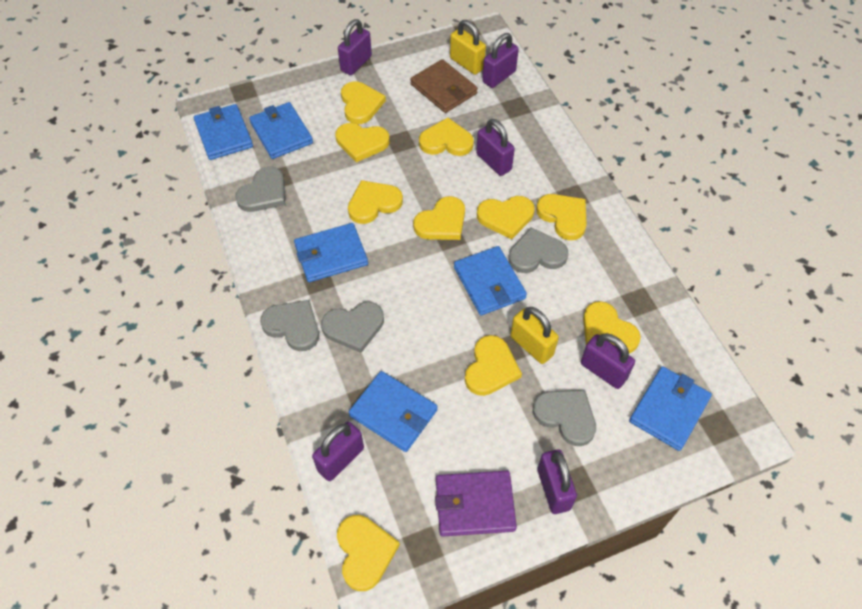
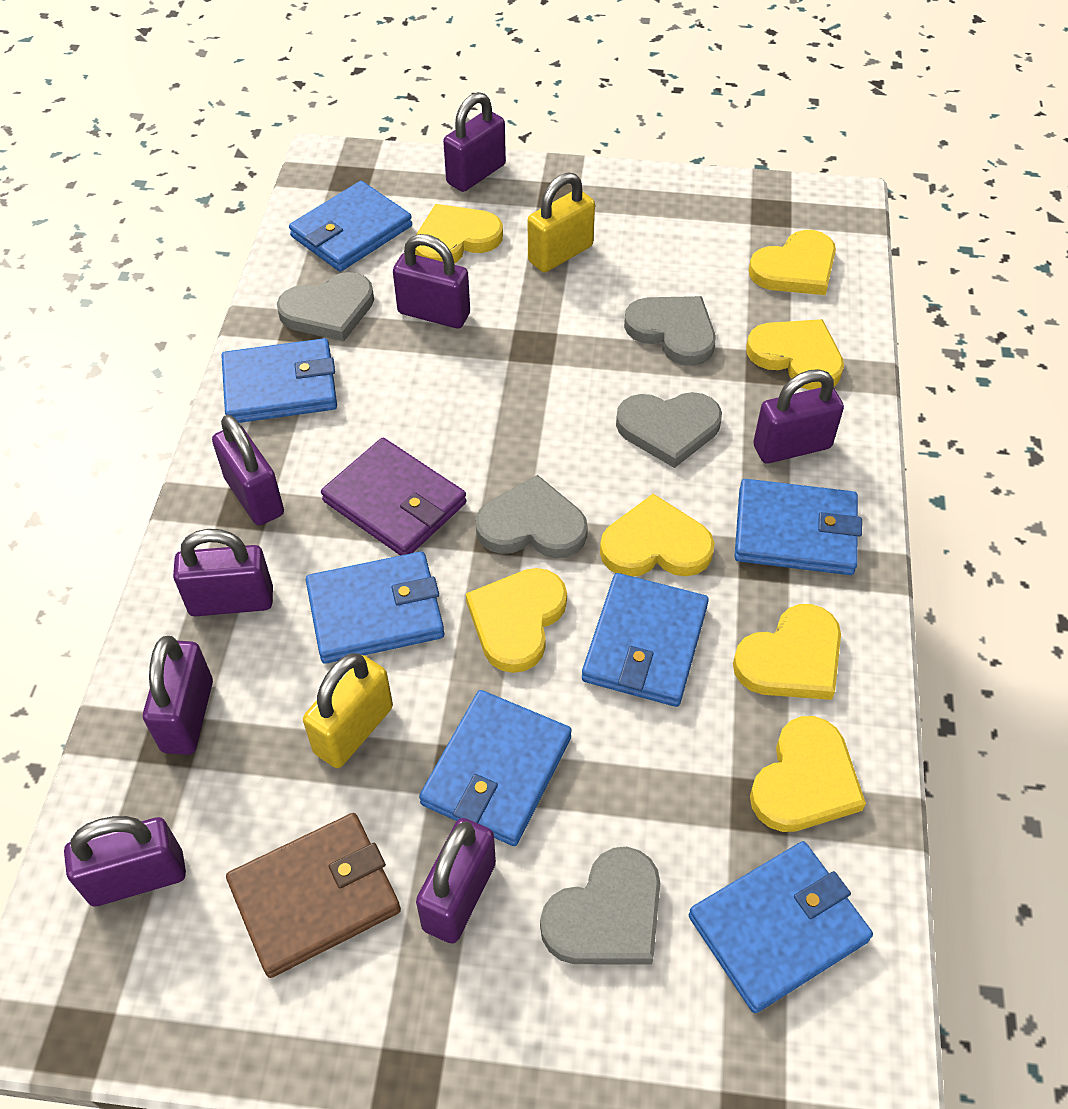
blue wallet: 6 -> 7
purple padlock: 6 -> 8
yellow heart: 10 -> 7

